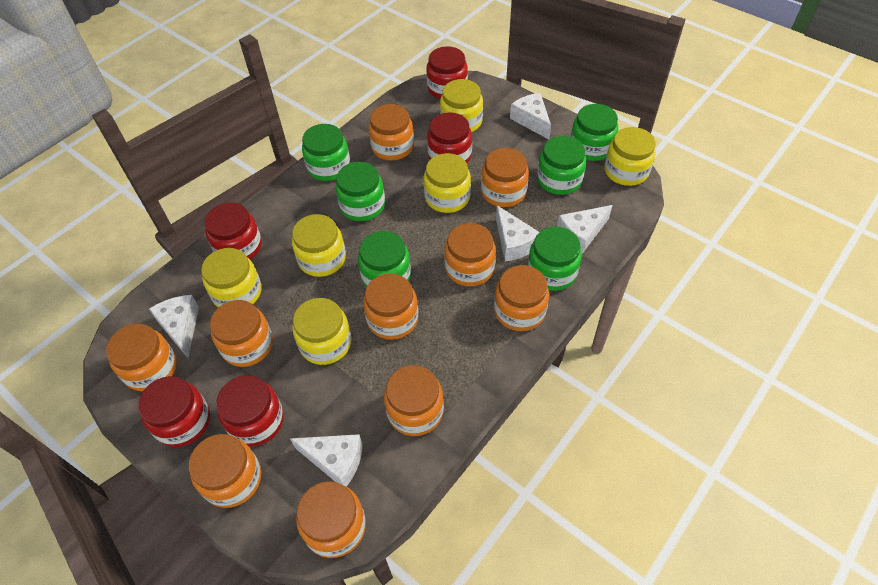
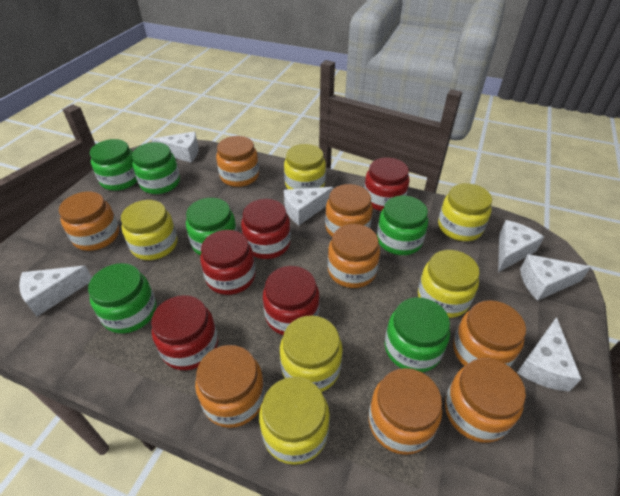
orange jar: 10 -> 8
white cheese: 5 -> 6

